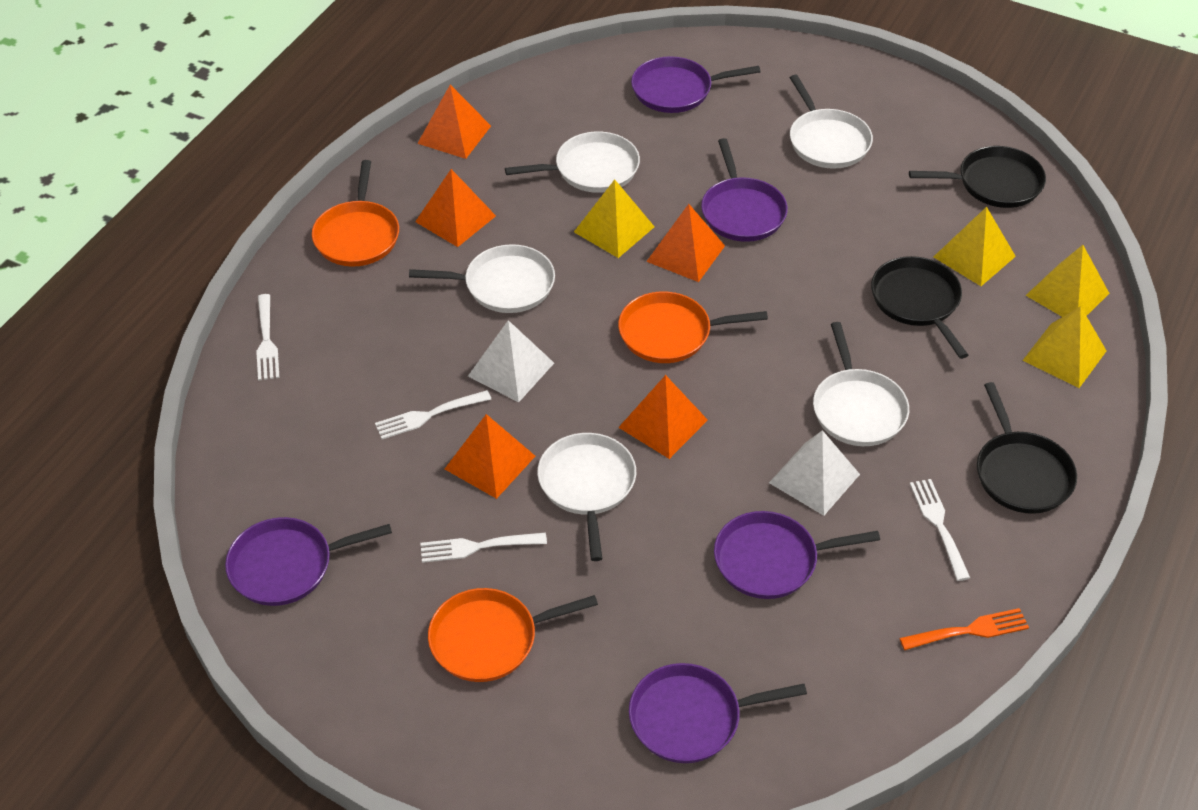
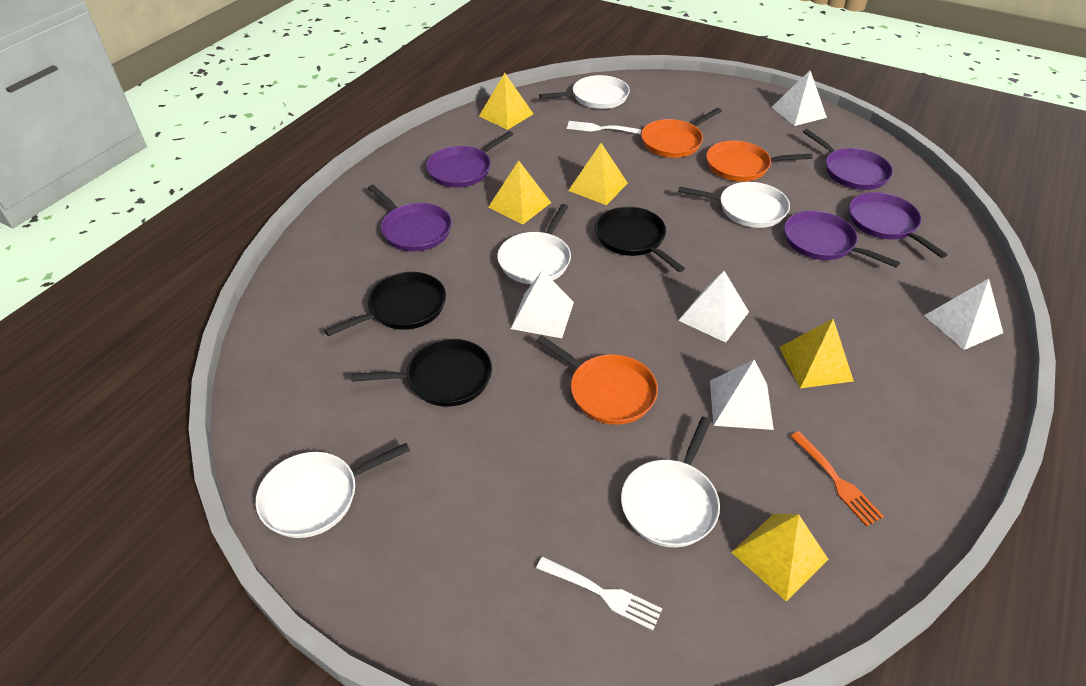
orange pyramid: 5 -> 0
white fork: 4 -> 2
white pyramid: 2 -> 5
yellow pyramid: 4 -> 5

